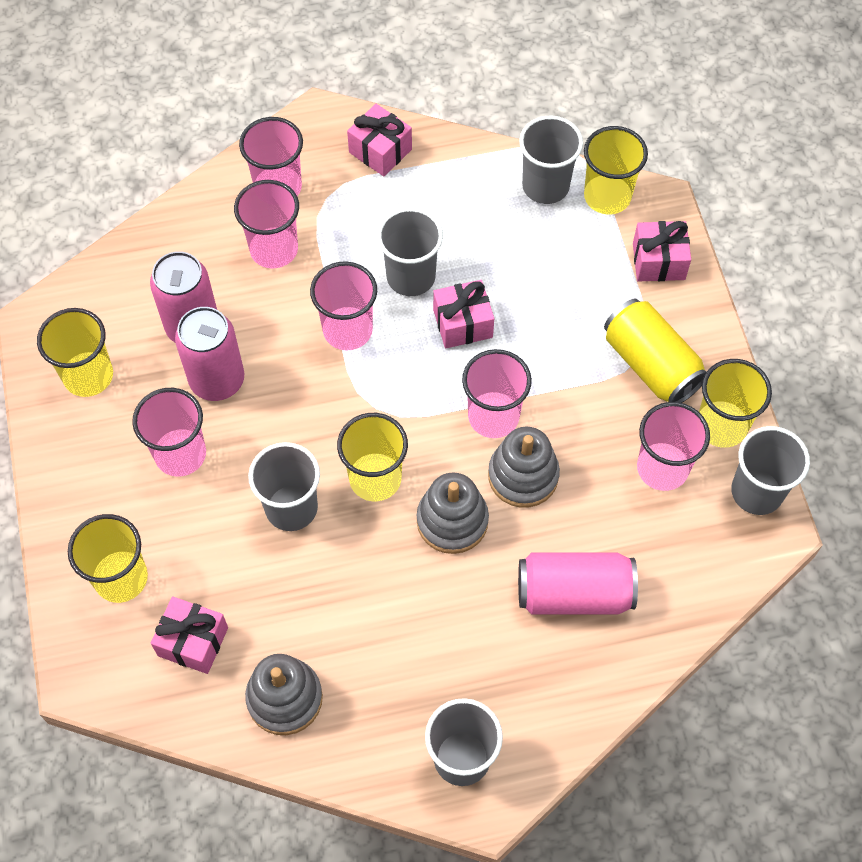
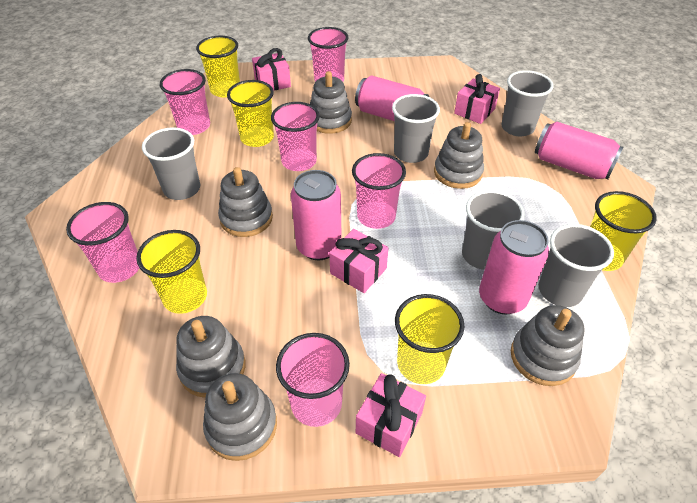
grey stacking toy: 3 -> 6
pink can: 3 -> 4
yellow can: 1 -> 0

